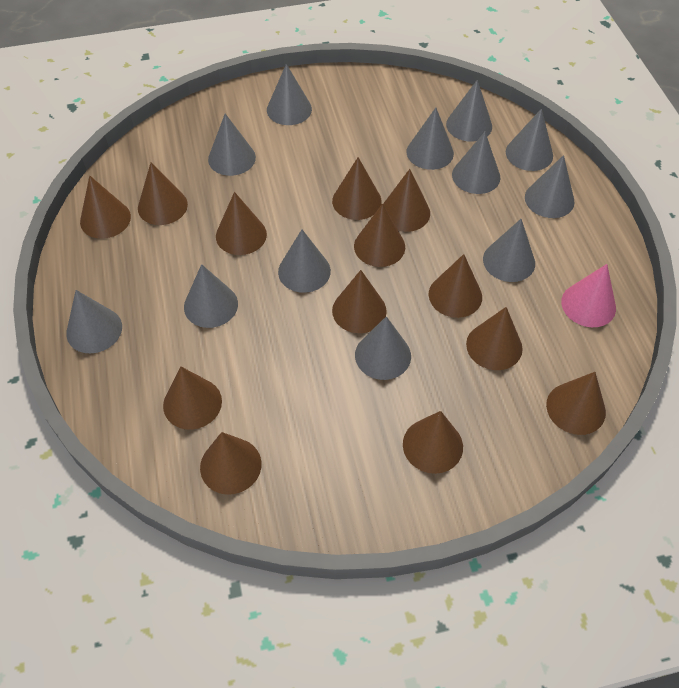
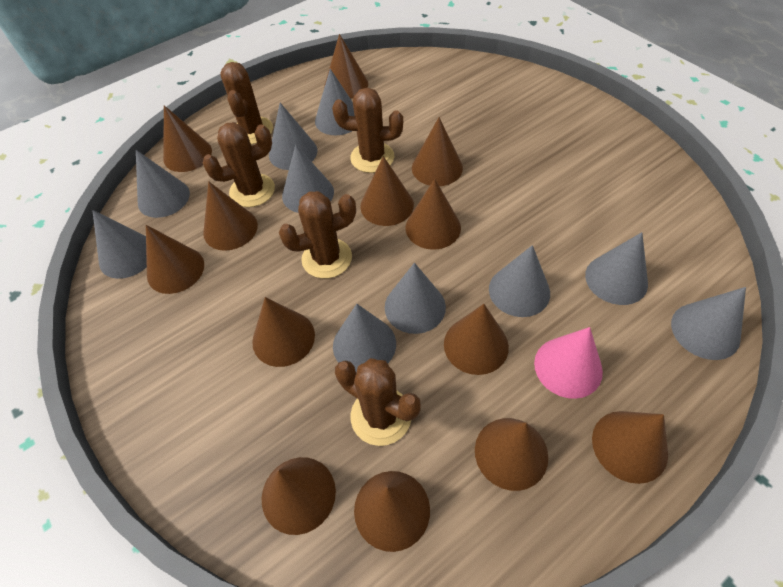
brown cactus: 0 -> 5
grey cone: 12 -> 10

